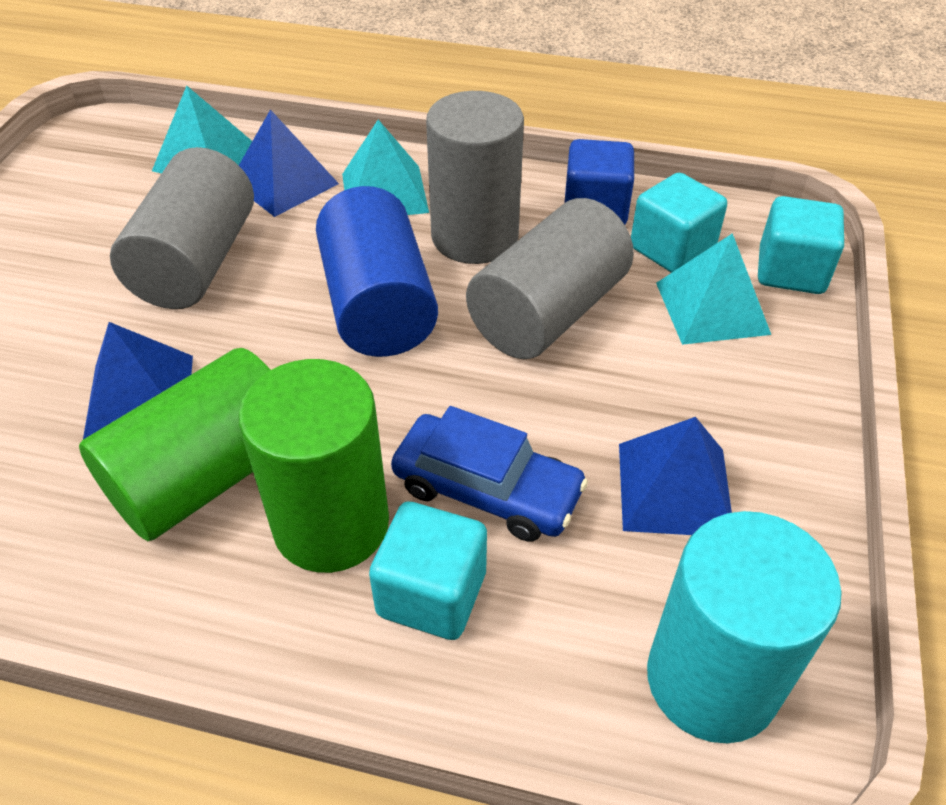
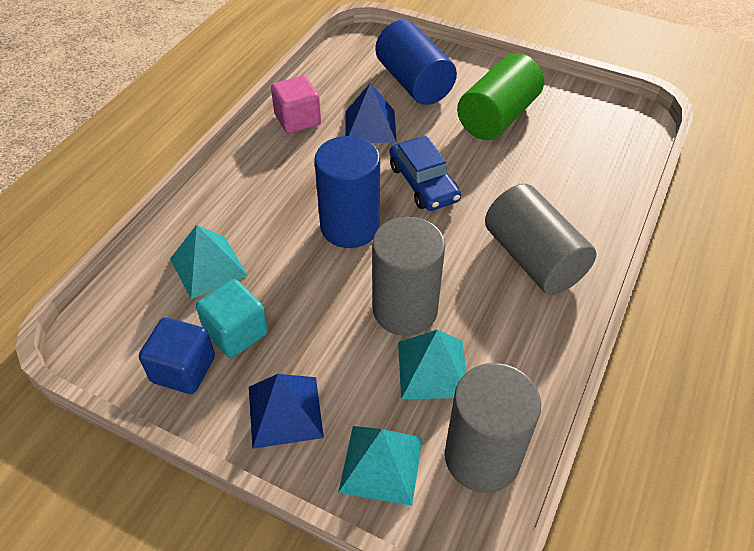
blue cylinder: 1 -> 2
blue pyramid: 3 -> 2
green cylinder: 2 -> 1
pink cube: 0 -> 1
turquoise cube: 3 -> 1
turquoise cylinder: 1 -> 0

